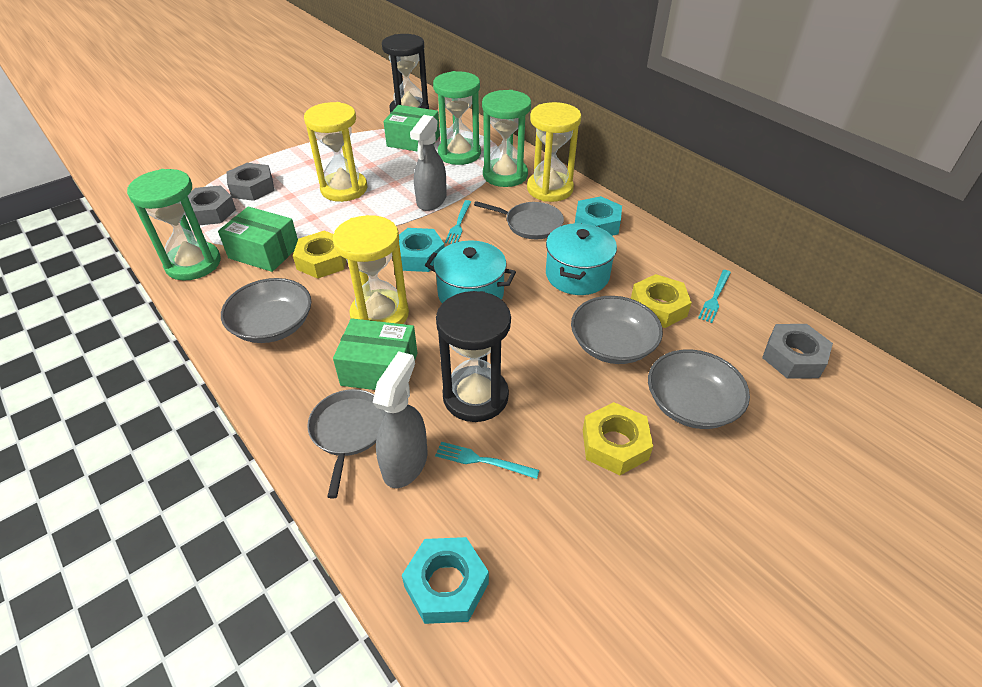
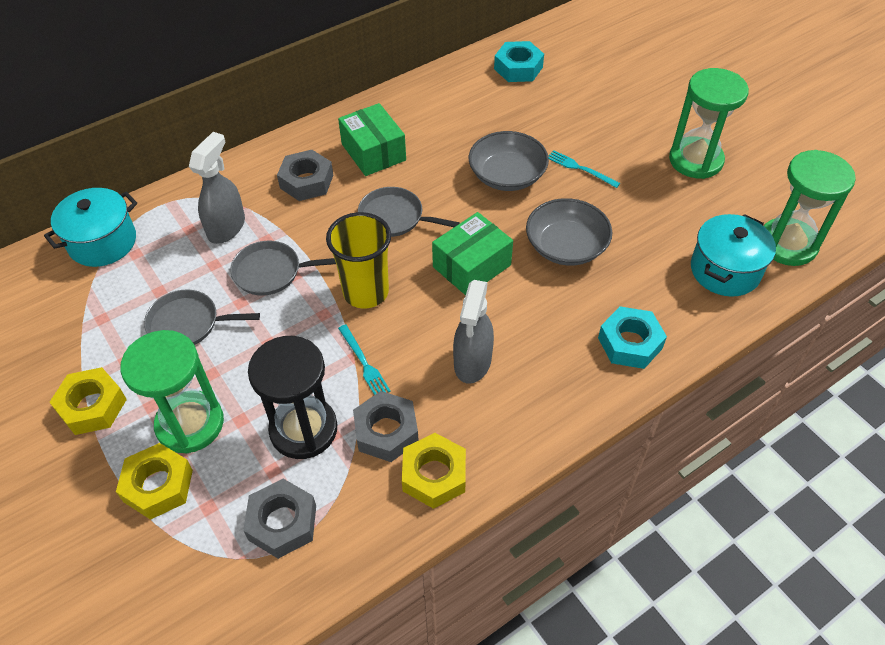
black hourglass: 2 -> 1
green box: 3 -> 2
grey bowl: 3 -> 2
grey pan: 2 -> 3
turquoise fork: 3 -> 2
turquoise nut: 3 -> 2
yellow cup: 0 -> 1
yellow hourglass: 3 -> 0

